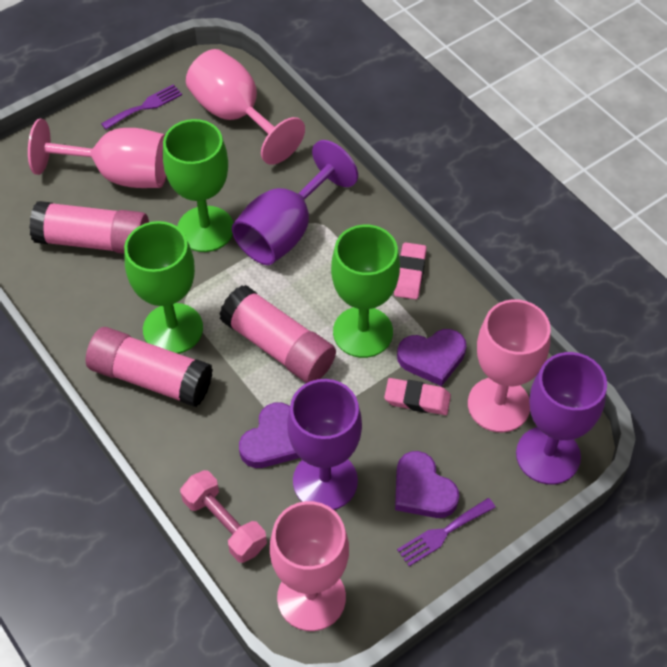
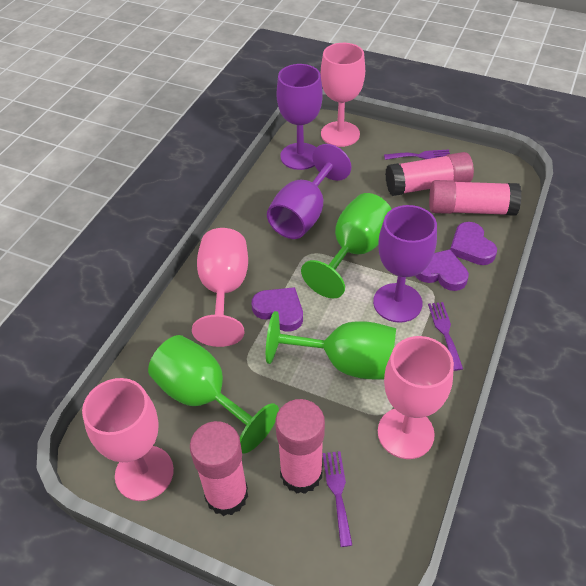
pink dumbbell: 1 -> 0
pink eraser: 2 -> 0
pink glue stick: 3 -> 4
purple fork: 2 -> 3

